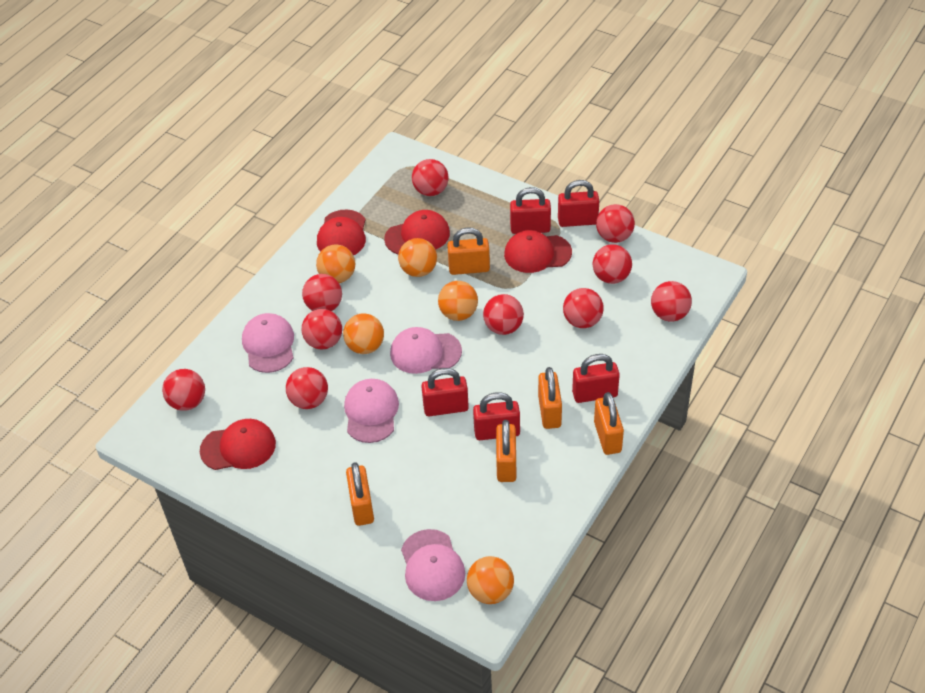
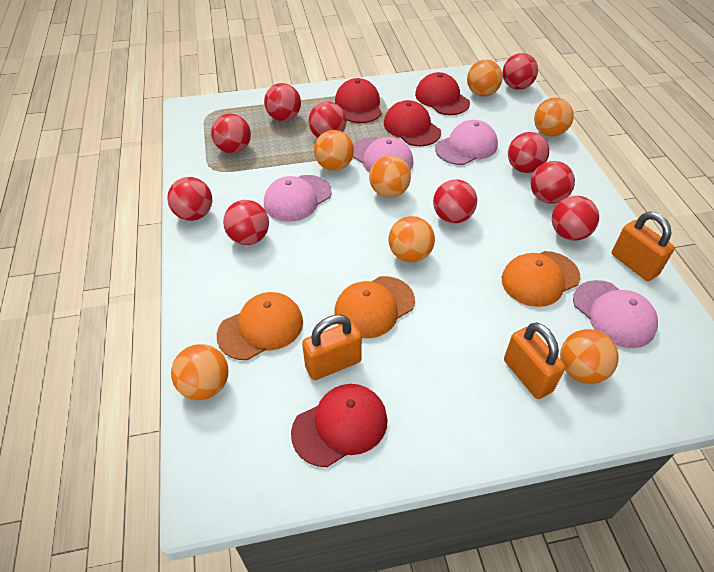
orange ball: 5 -> 7
orange cap: 0 -> 3
orange padlock: 5 -> 3
red padlock: 5 -> 0

